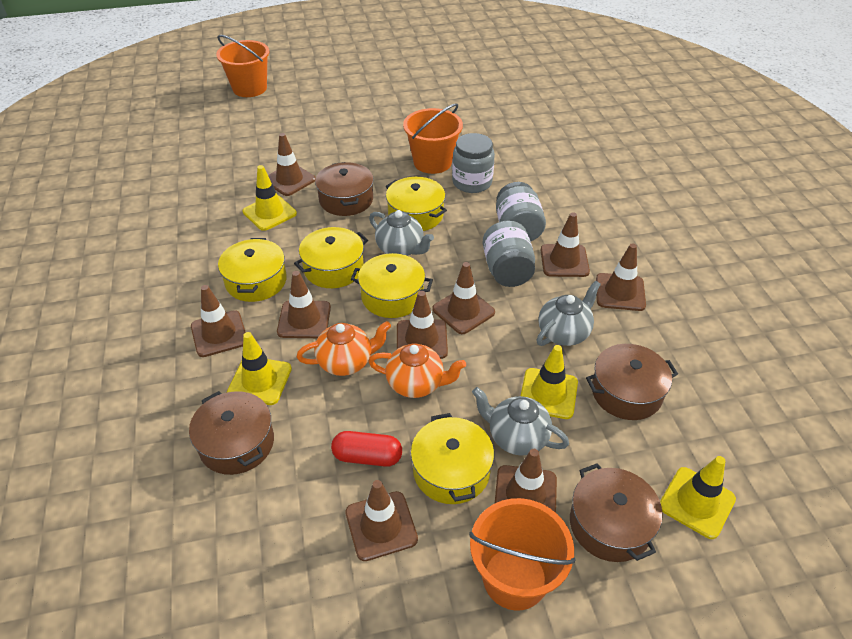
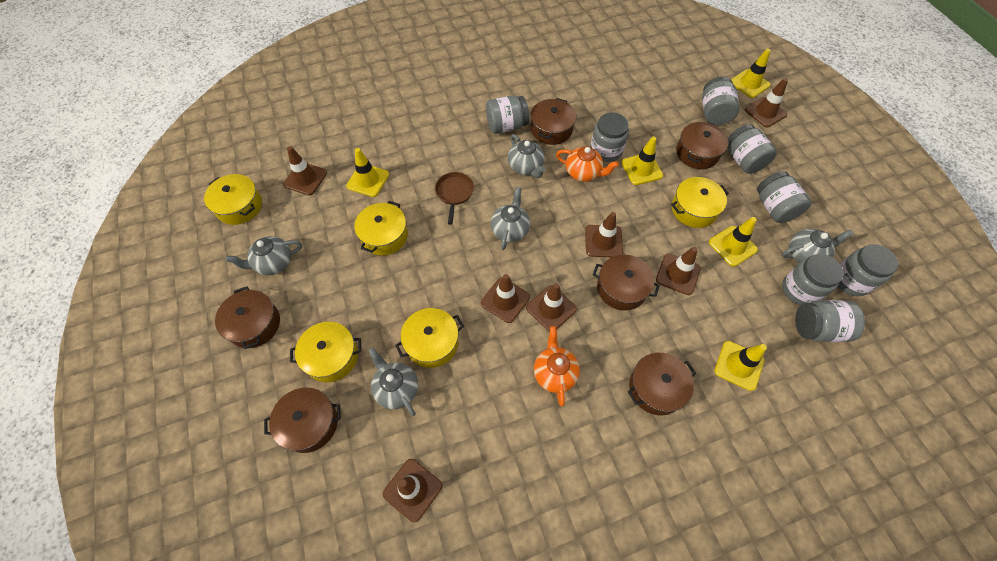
brown pan: 0 -> 1
brown pot: 4 -> 6
brown traffic cone: 9 -> 7
grey jar: 3 -> 8
grey teapot: 3 -> 5
orange bucket: 3 -> 0
red capsule: 1 -> 0
yellow traffic cone: 4 -> 5

